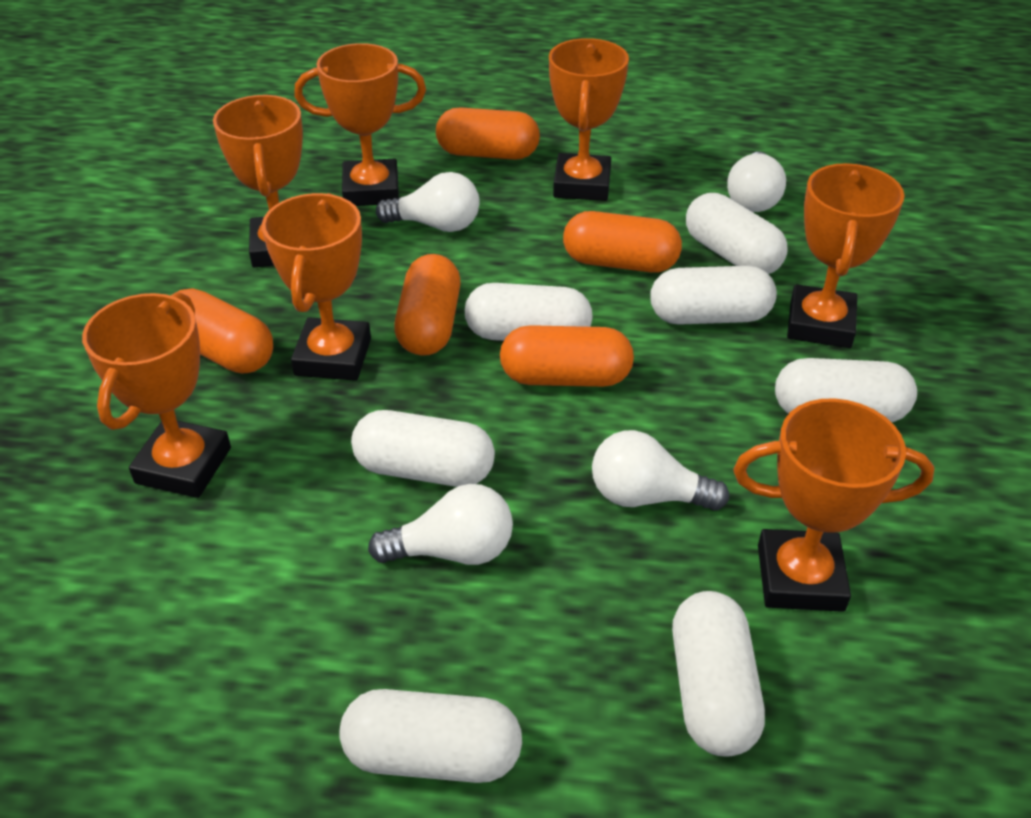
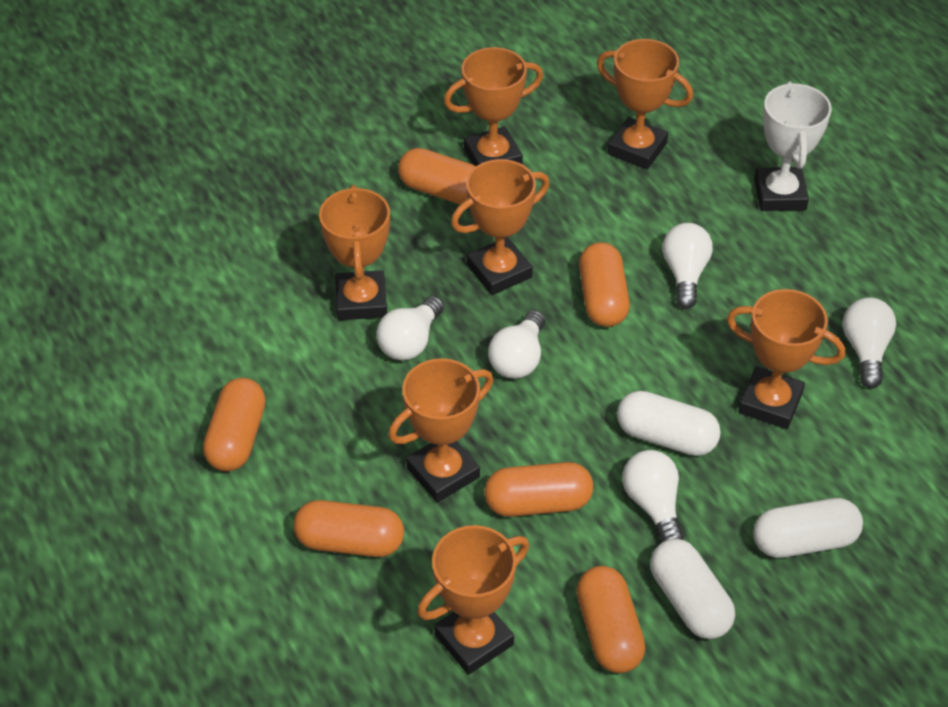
orange capsule: 5 -> 6
white capsule: 7 -> 3
white light bulb: 4 -> 5
white trophy: 0 -> 1

